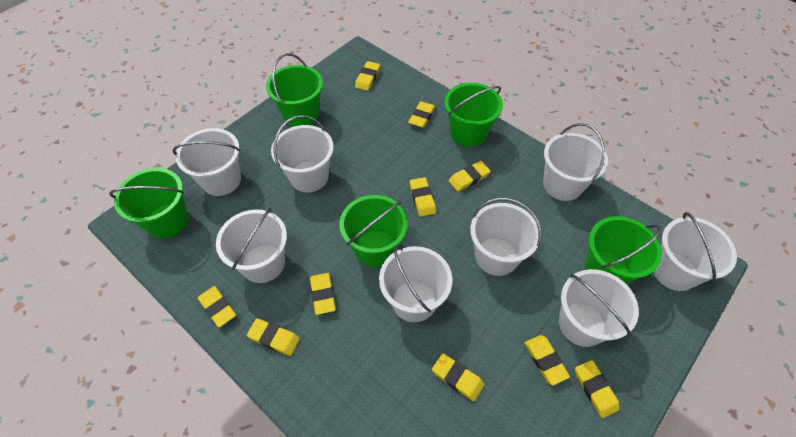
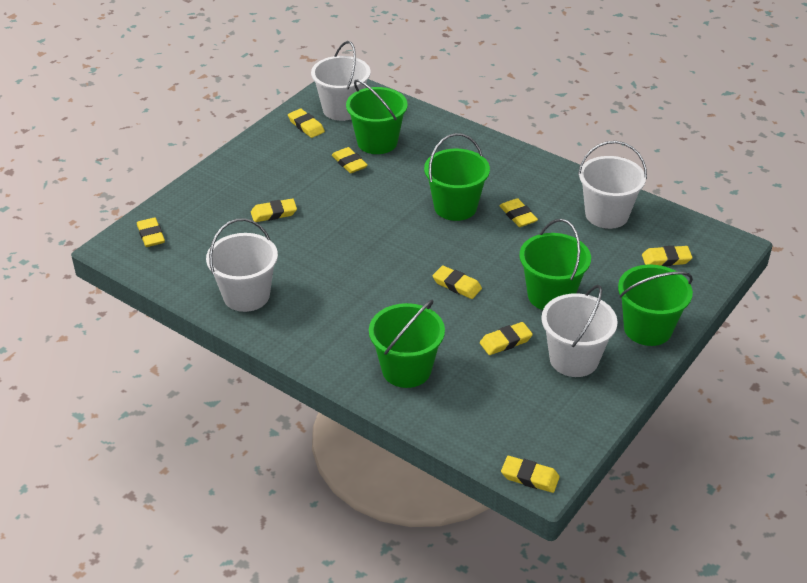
white bucket: 8 -> 4
yellow eraser: 10 -> 9

